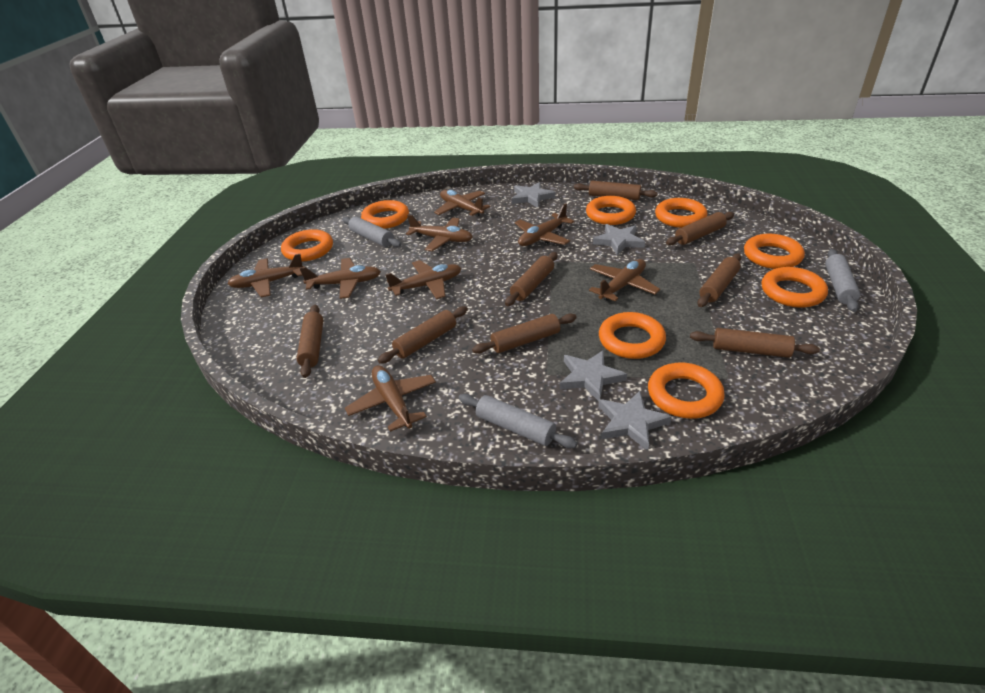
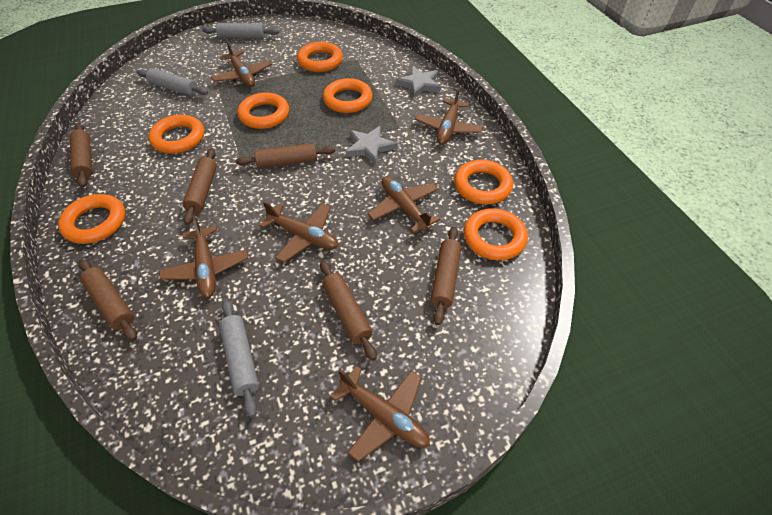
brown plane: 8 -> 6
brown rolling pin: 8 -> 6
grey star: 4 -> 2
orange ring: 8 -> 7

